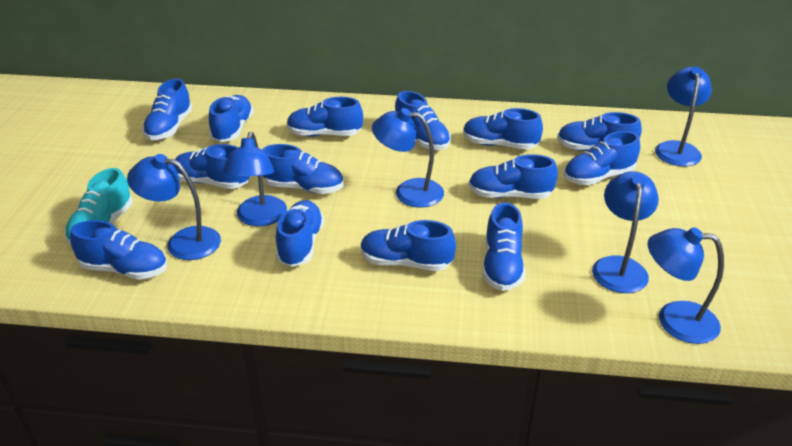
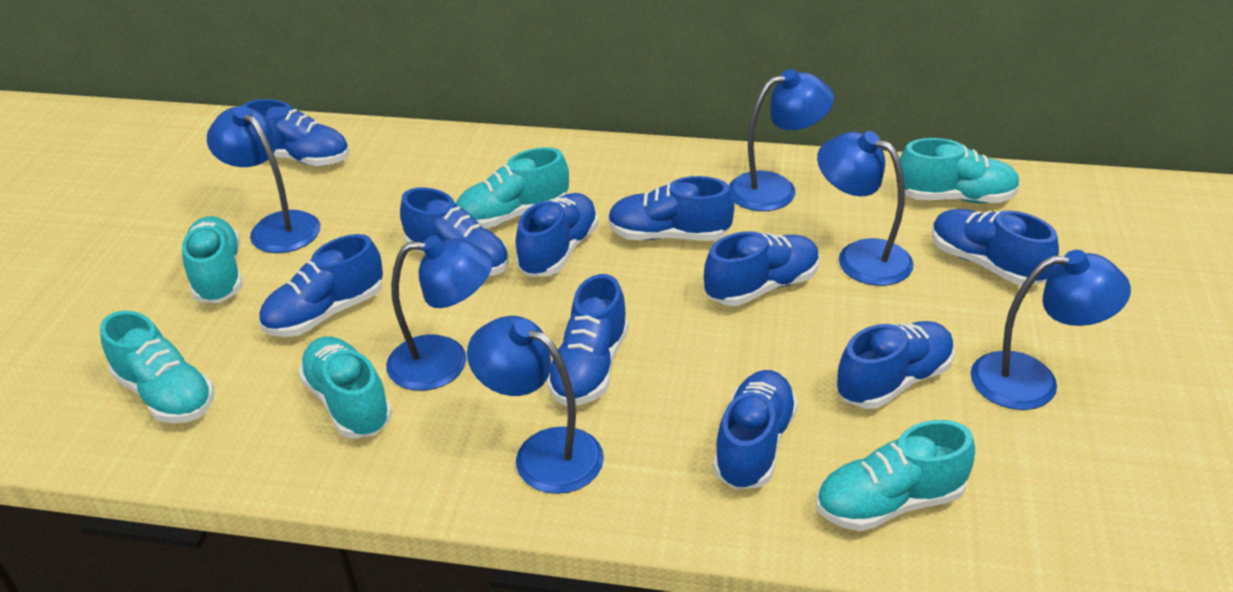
blue shoe: 14 -> 10
turquoise shoe: 1 -> 6

